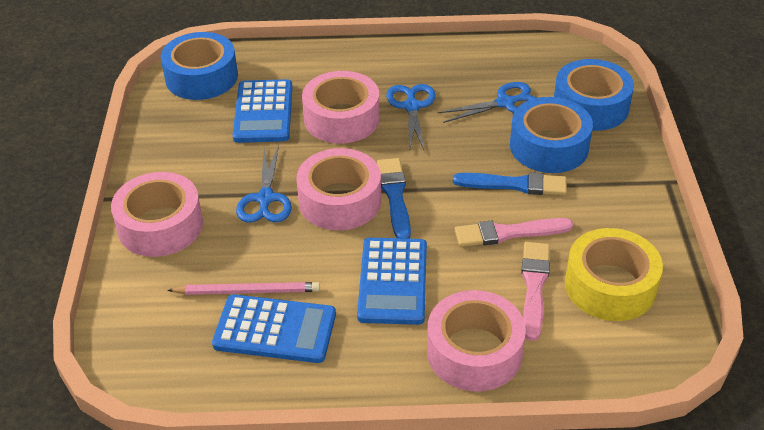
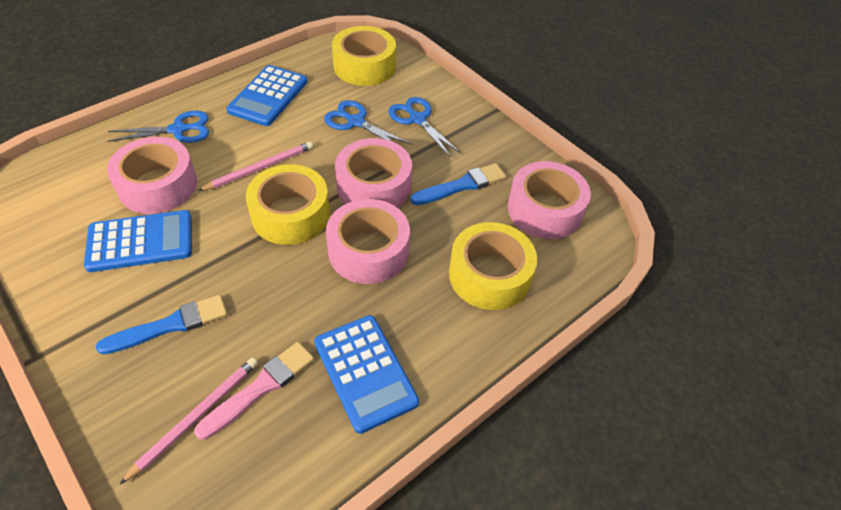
blue tape: 3 -> 0
pink brush: 2 -> 1
pink pencil: 1 -> 2
yellow tape: 1 -> 3

